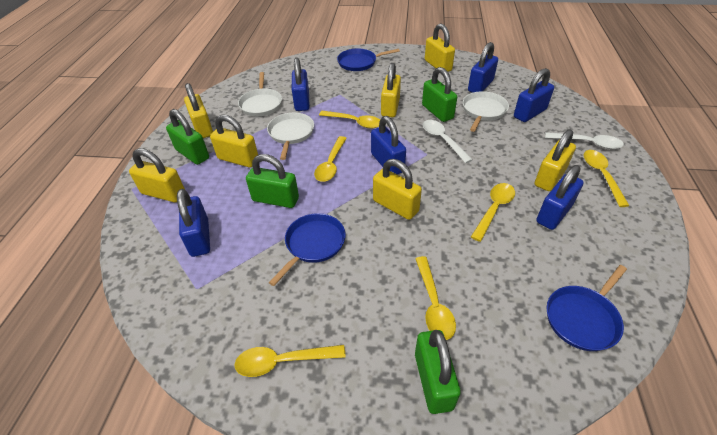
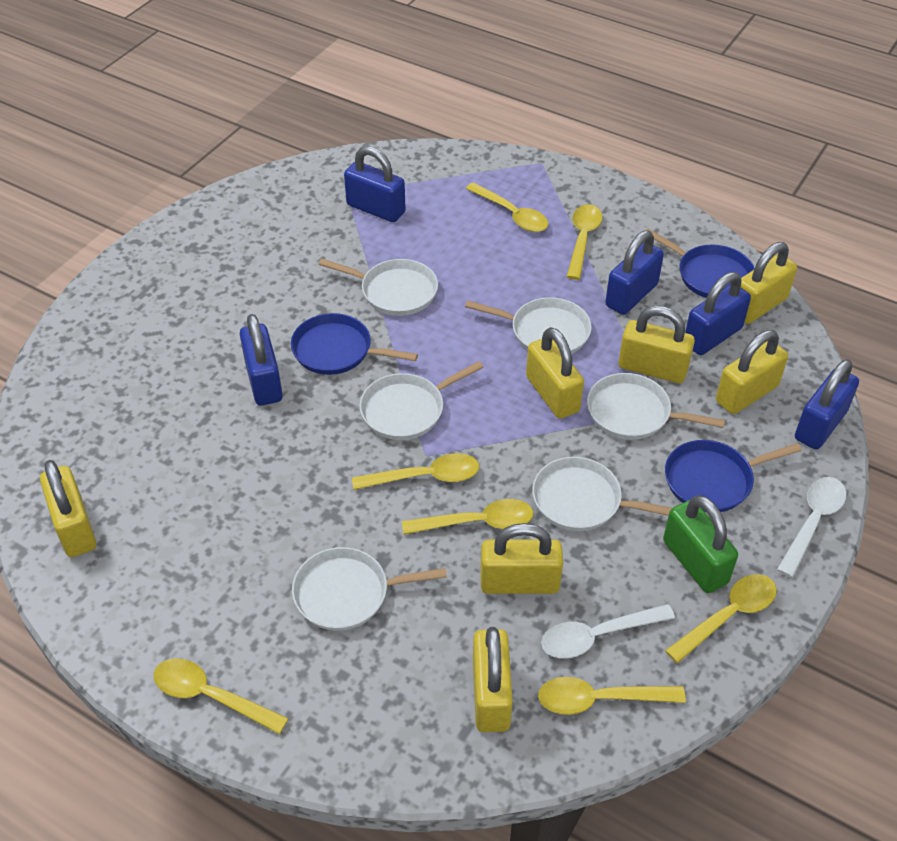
blue padlock: 6 -> 5
green padlock: 4 -> 1
white pan: 3 -> 6
yellow spoon: 6 -> 7

